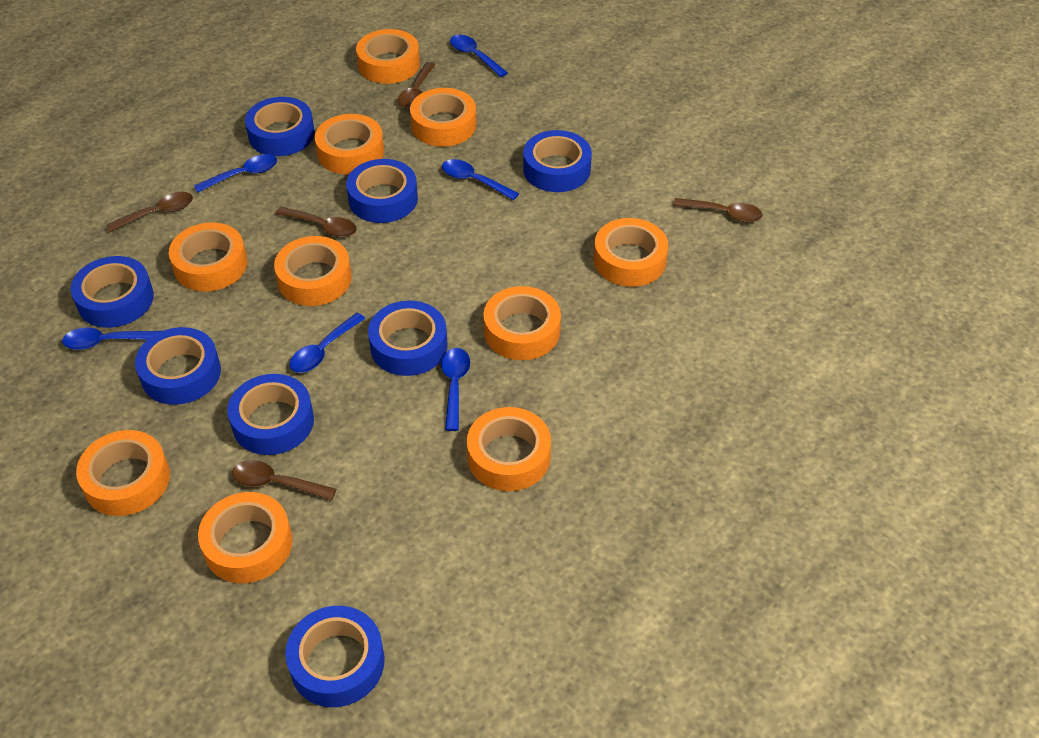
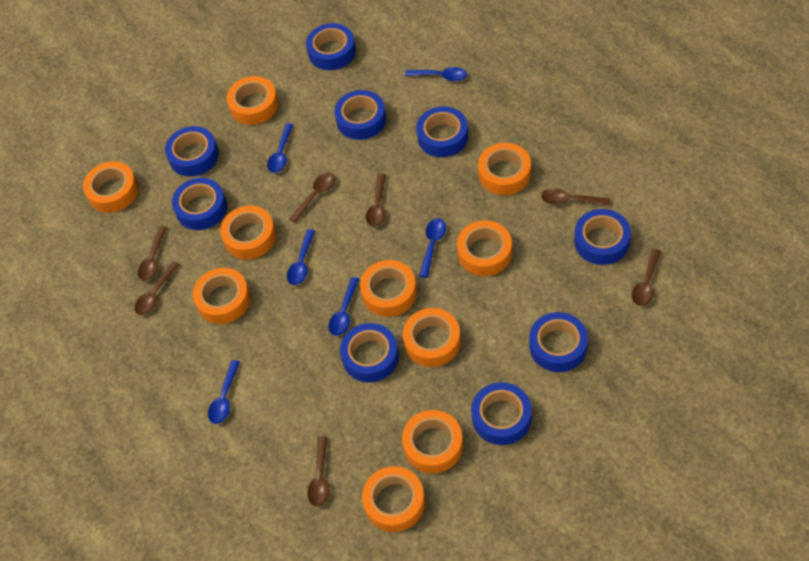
blue tape: 8 -> 9
brown spoon: 5 -> 7

